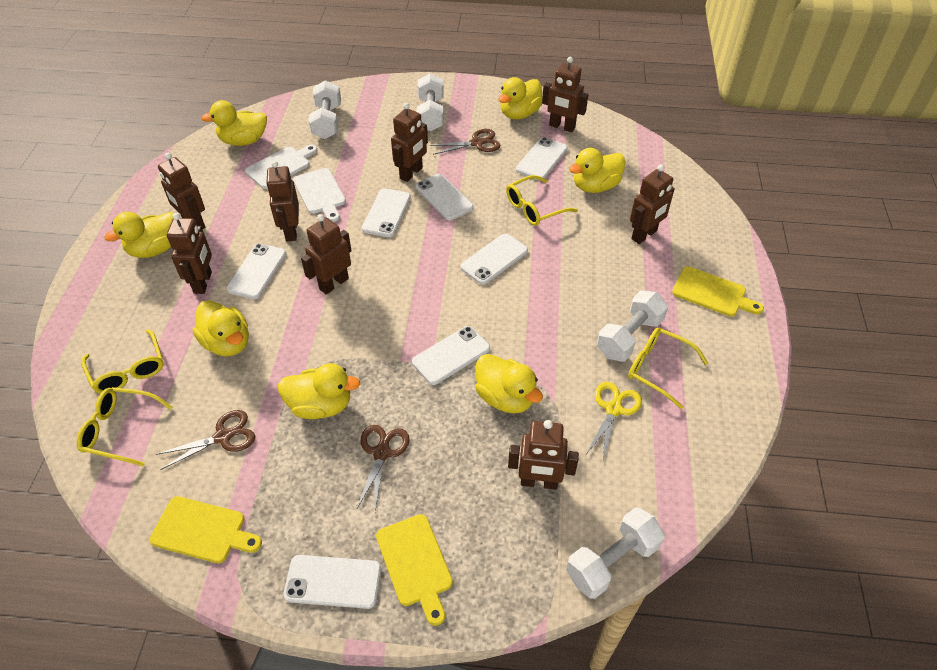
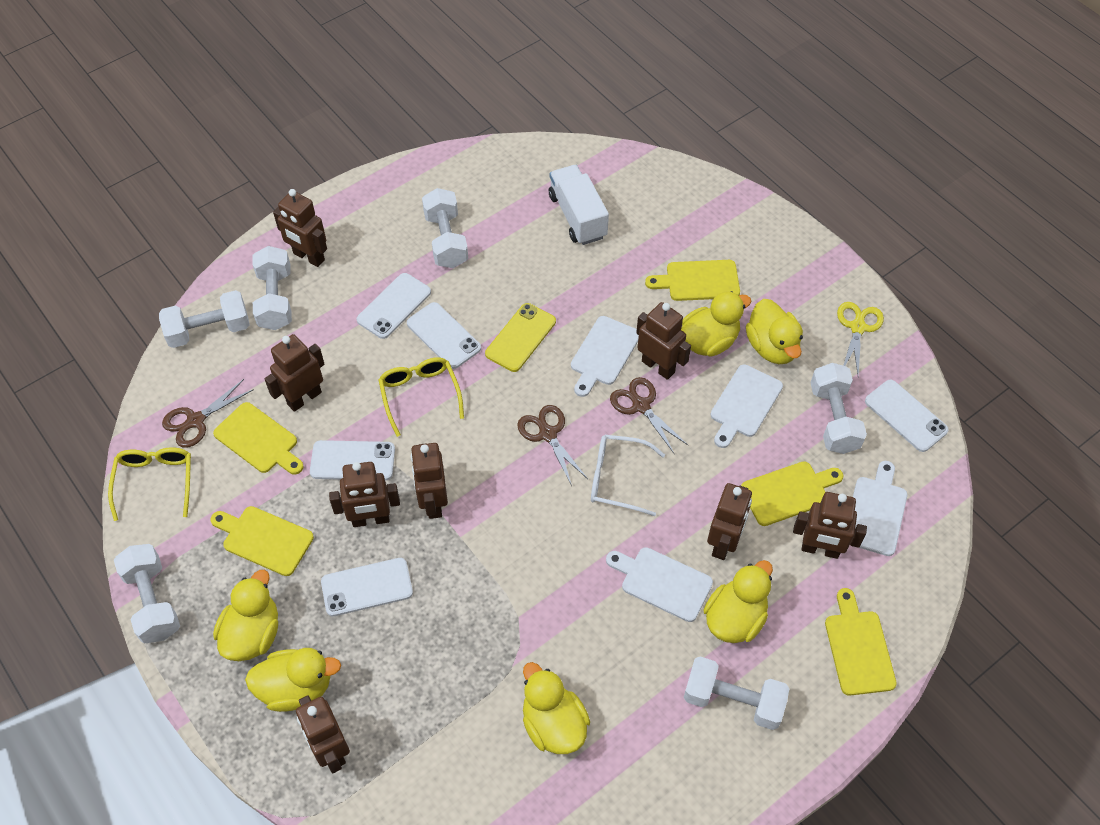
white cutting board: 2 -> 4
white dumbbell: 4 -> 6
white glasses: 0 -> 1
white phone: 7 -> 5
white truck: 0 -> 1
yellow cutting board: 3 -> 5
yellow duck: 7 -> 6
yellow glasses: 4 -> 2
yellow phone: 0 -> 1

